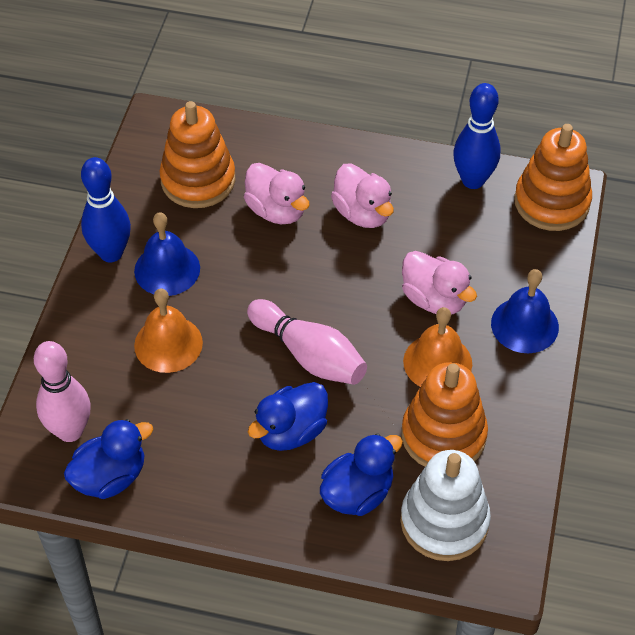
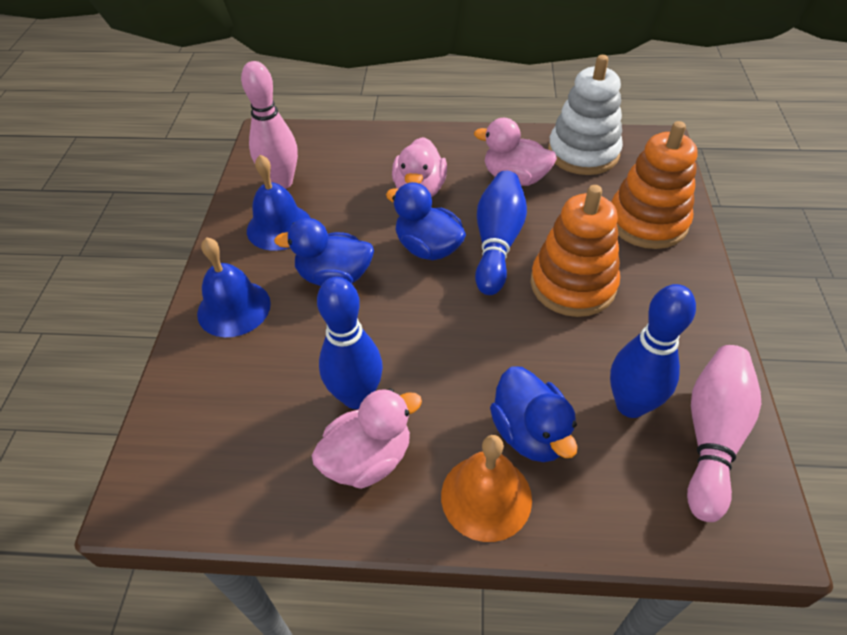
blue bowling pin: 2 -> 3
orange bell: 2 -> 1
orange stacking toy: 3 -> 2

